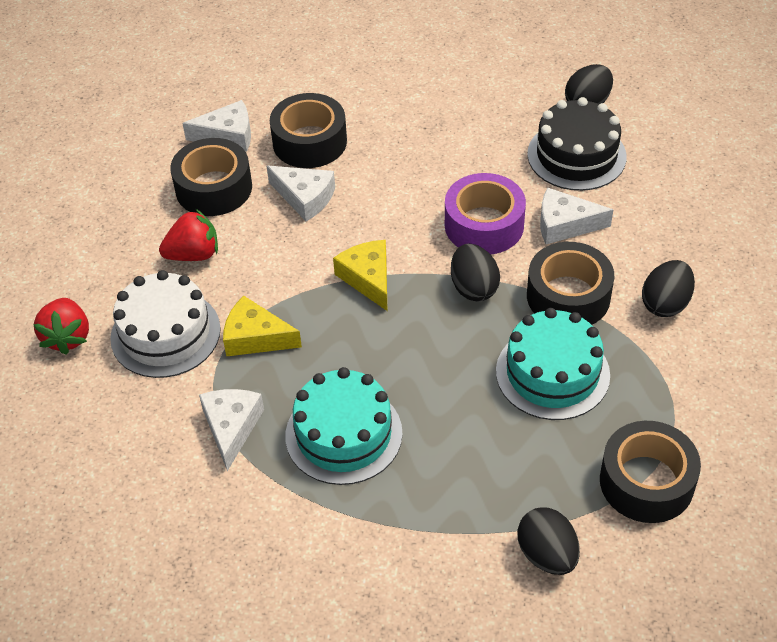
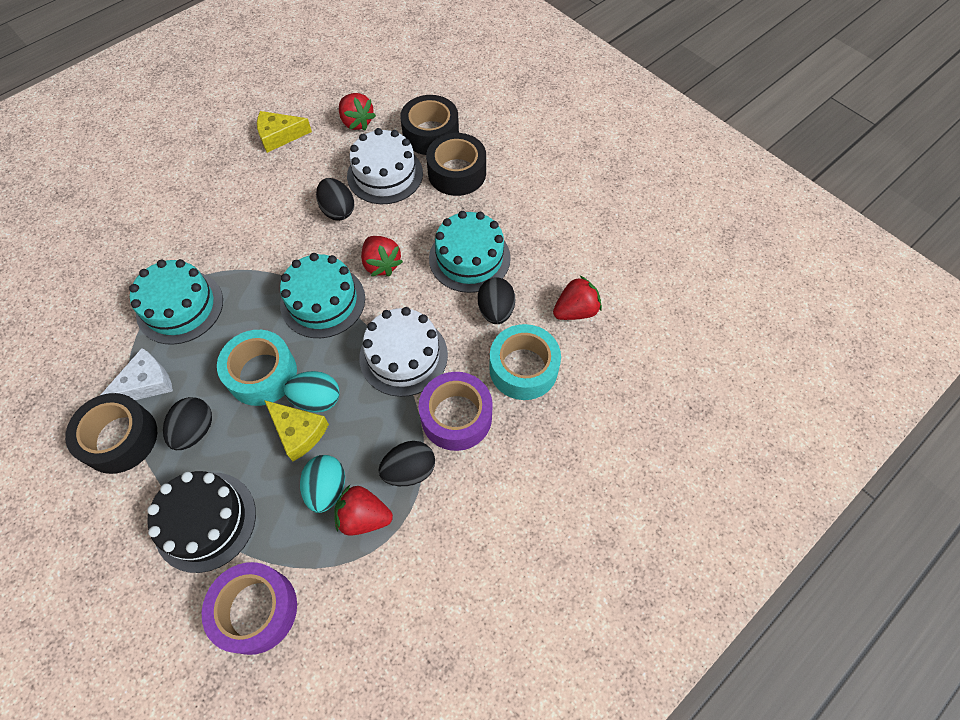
black tape: 4 -> 3
purple tape: 1 -> 2
red strawberry: 2 -> 4
turquoise cake: 2 -> 3
turquoise egg: 0 -> 2
turquoise tape: 0 -> 2
white cake: 1 -> 2
white cheese: 4 -> 1

